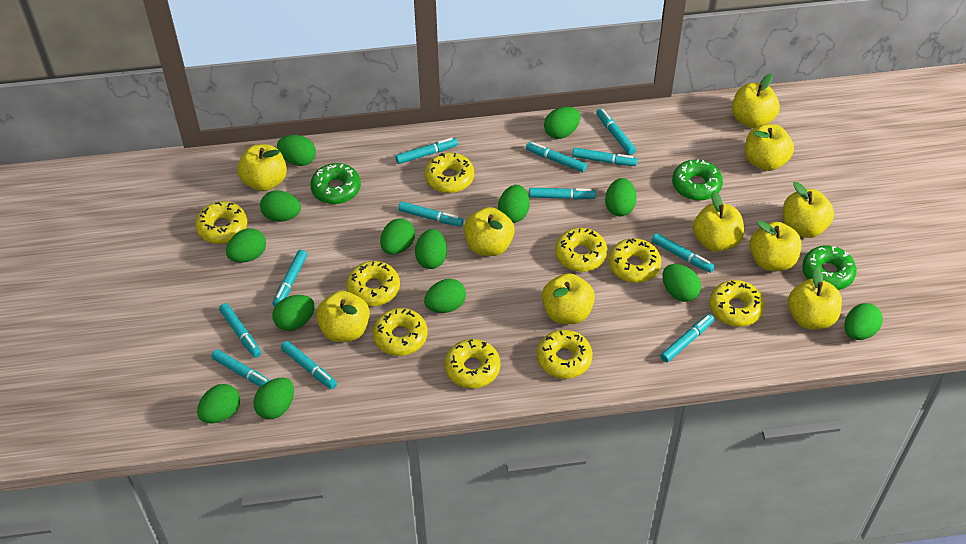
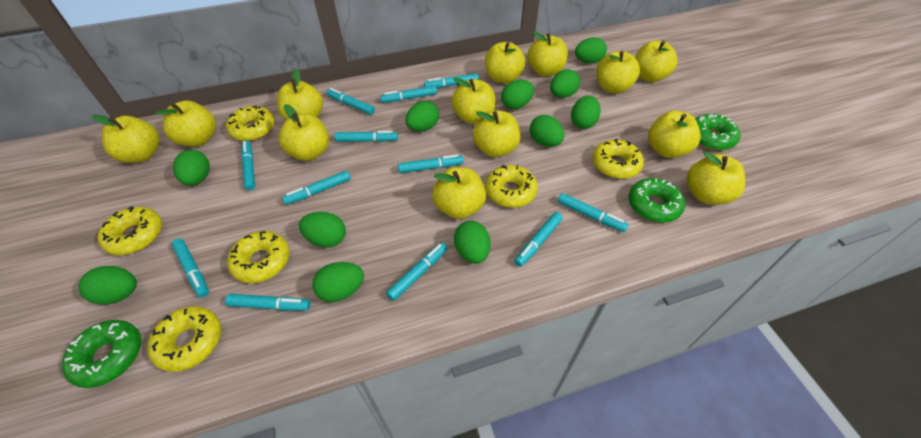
green egg: 14 -> 11
yellow apple: 10 -> 13
yellow donut: 9 -> 6

